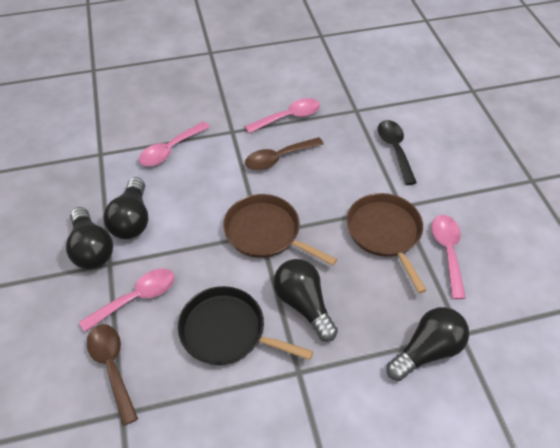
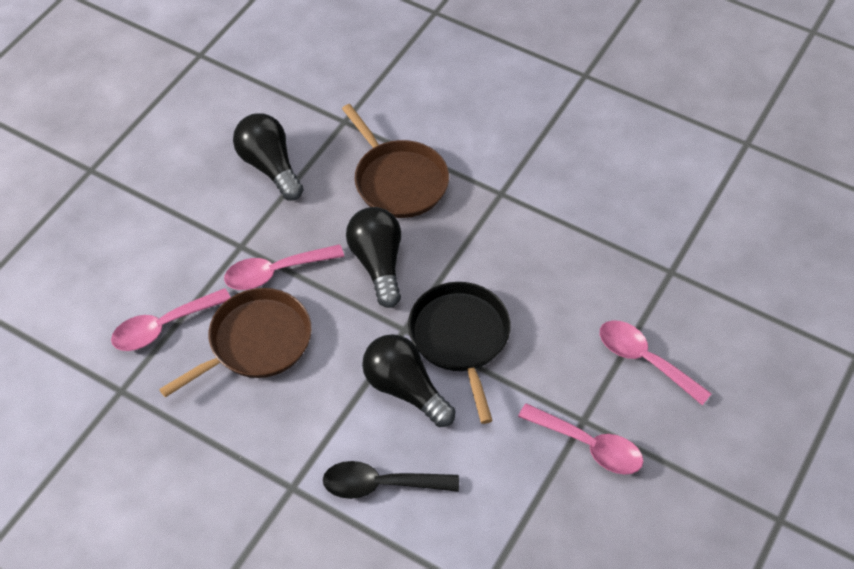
black light bulb: 4 -> 3
brown spoon: 2 -> 0

